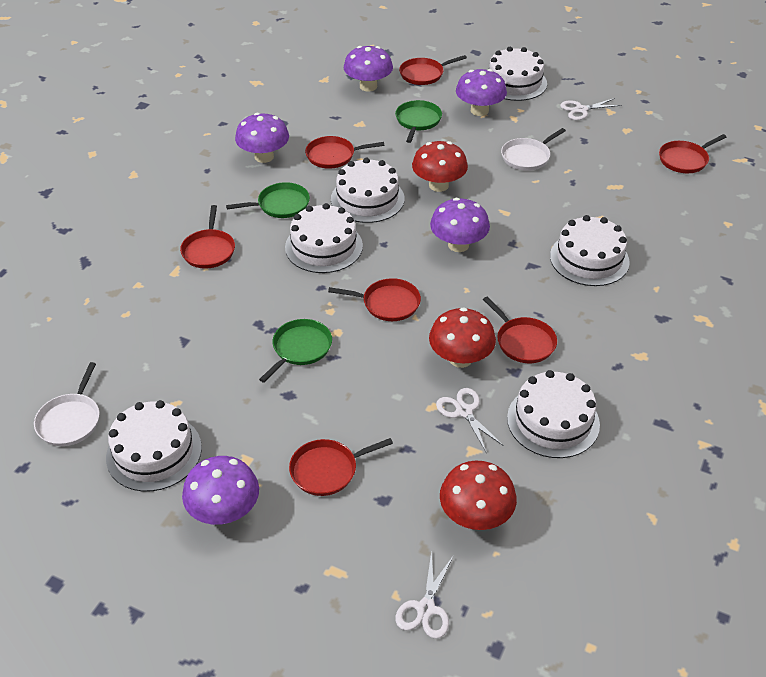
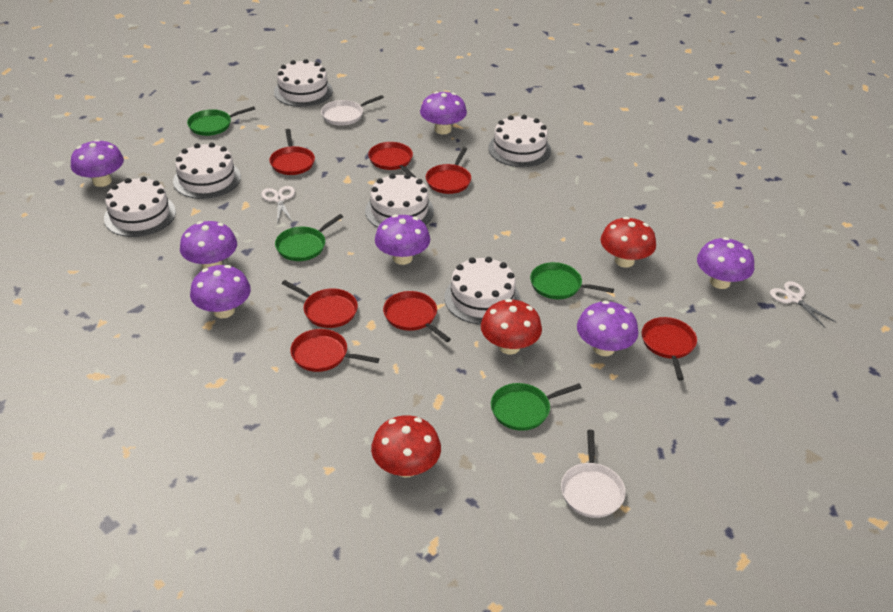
green pan: 3 -> 4
purple mushroom: 5 -> 7
white scissors: 3 -> 2

